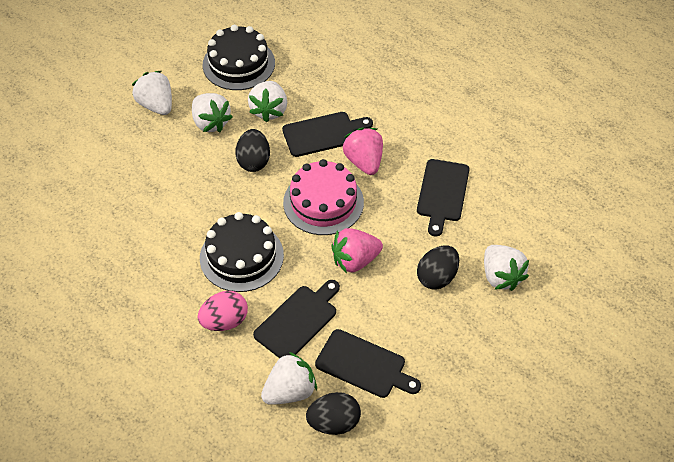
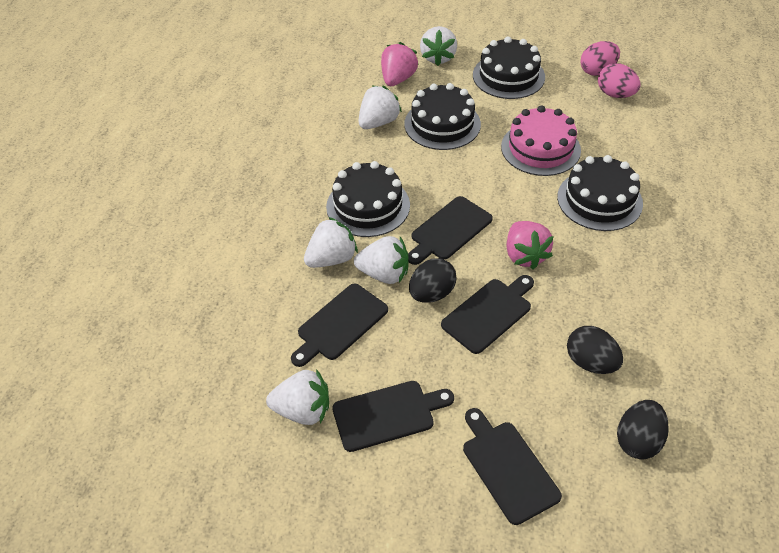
black cake: 2 -> 4
black cutting board: 4 -> 5
pink egg: 1 -> 2

